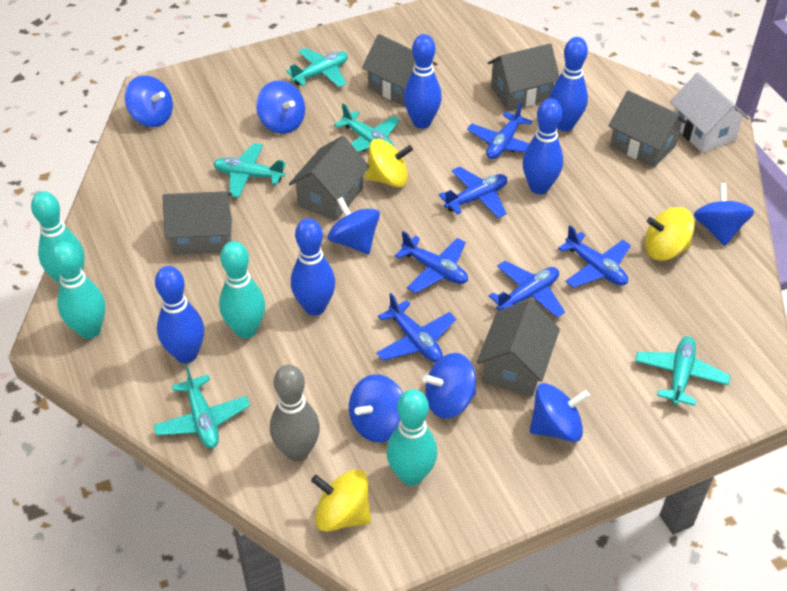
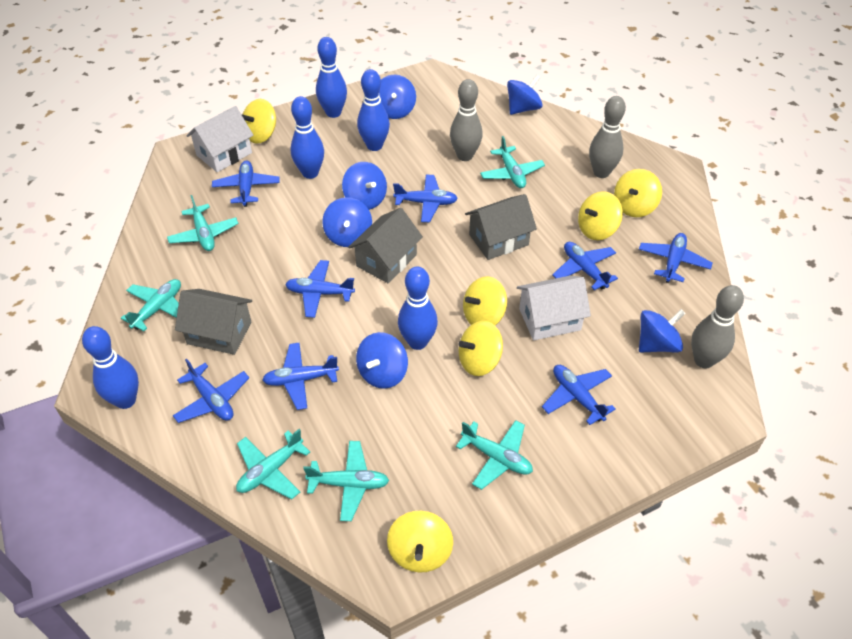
blue plane: 6 -> 8
blue spinning top: 7 -> 6
grey bowling pin: 1 -> 3
grey house: 6 -> 3
turquoise bowling pin: 4 -> 0
turquoise plane: 5 -> 6
white house: 1 -> 2
yellow spinning top: 3 -> 6

